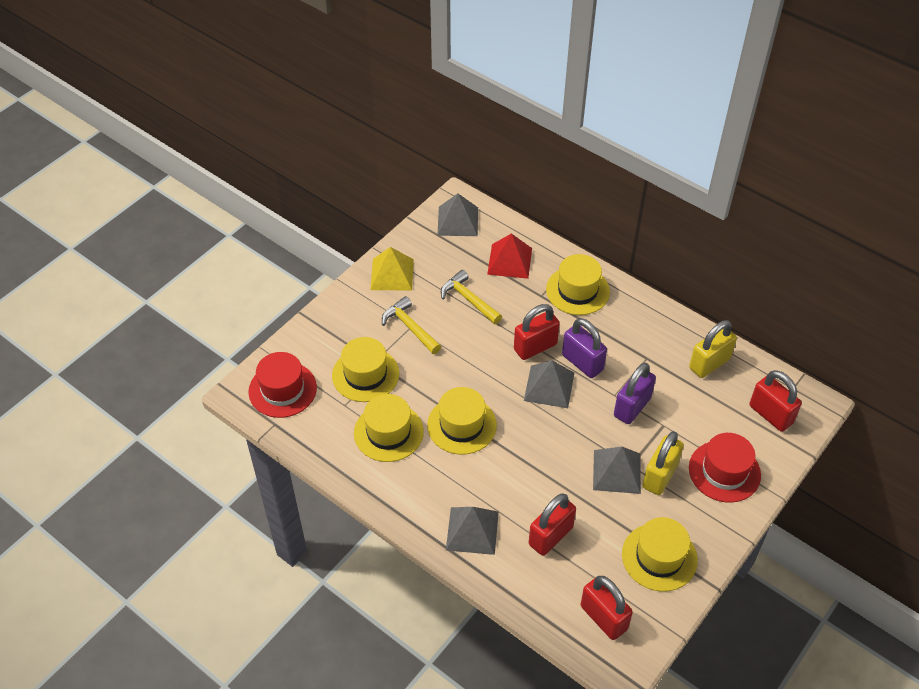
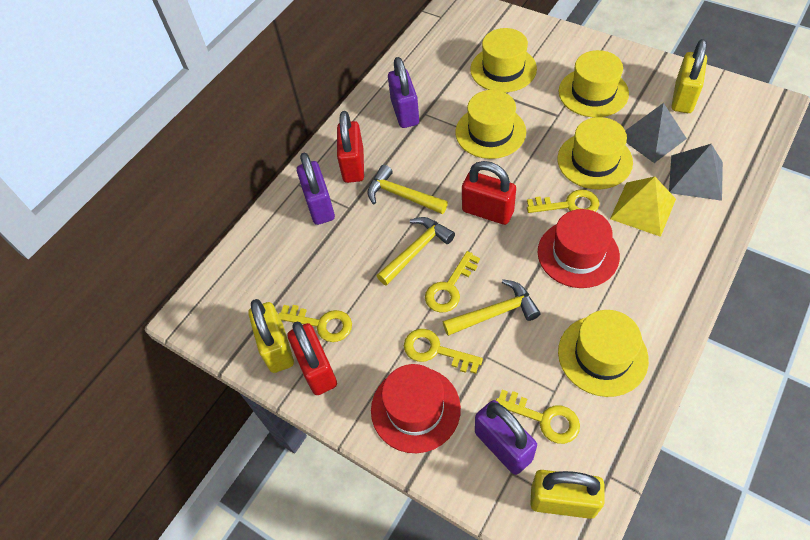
grey pyramid: 4 -> 2
purple padlock: 2 -> 3
red padlock: 4 -> 3
red pyramid: 1 -> 0
yellow hammer: 2 -> 3
yellow key: 0 -> 5
yellow padlock: 2 -> 3

